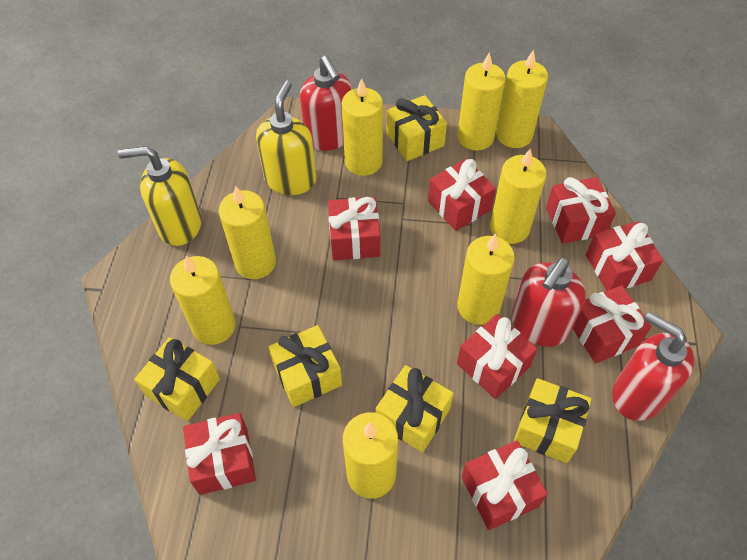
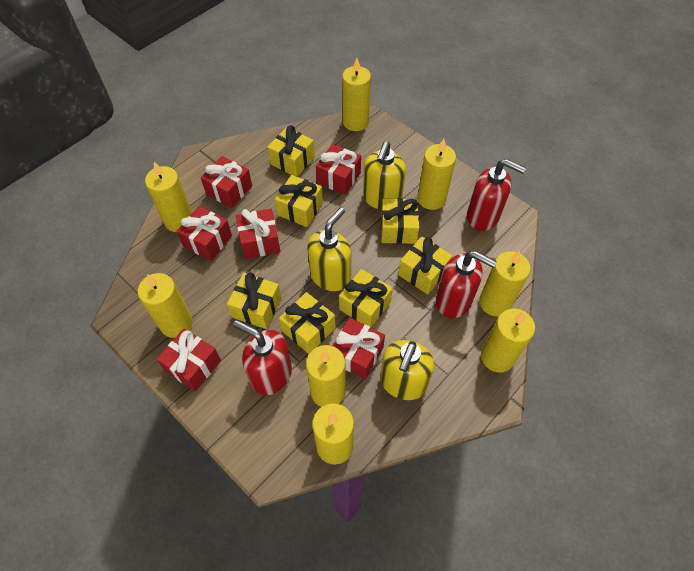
red gift: 8 -> 6
yellow gift: 5 -> 7
yellow soap dispenser: 2 -> 3

